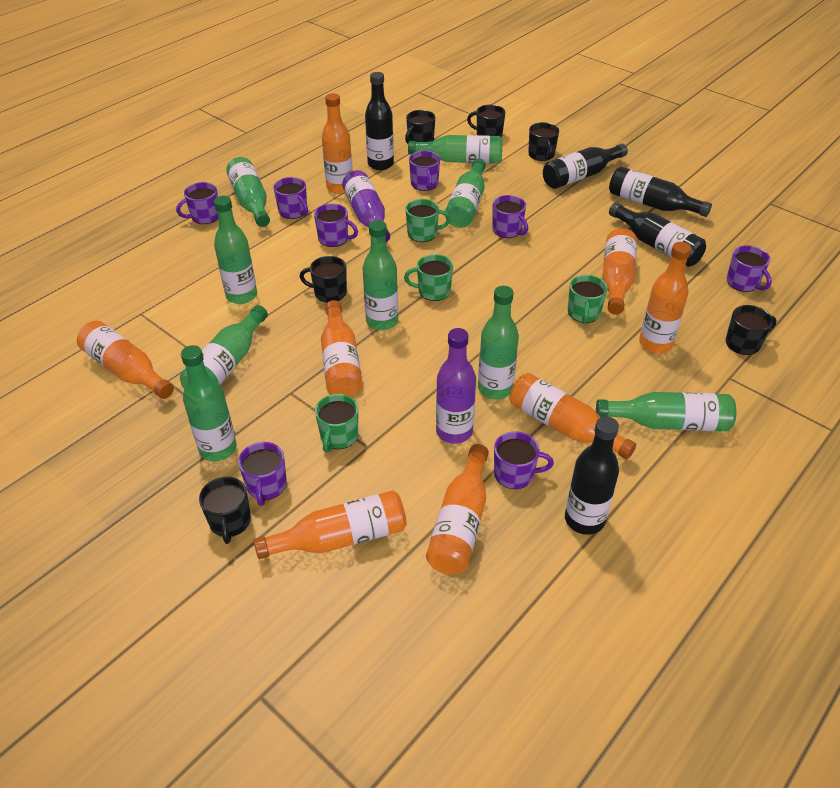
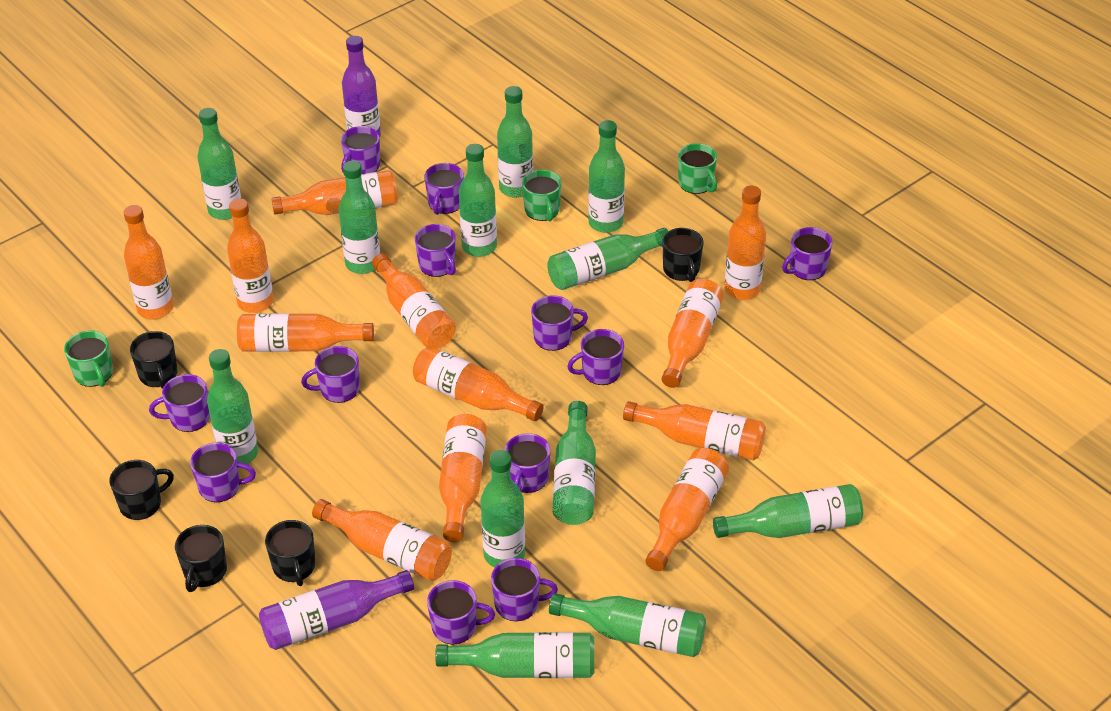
black bottle: 5 -> 0
black mug: 6 -> 5
green bottle: 9 -> 12
green mug: 4 -> 3
orange bottle: 8 -> 12
purple mug: 8 -> 12

